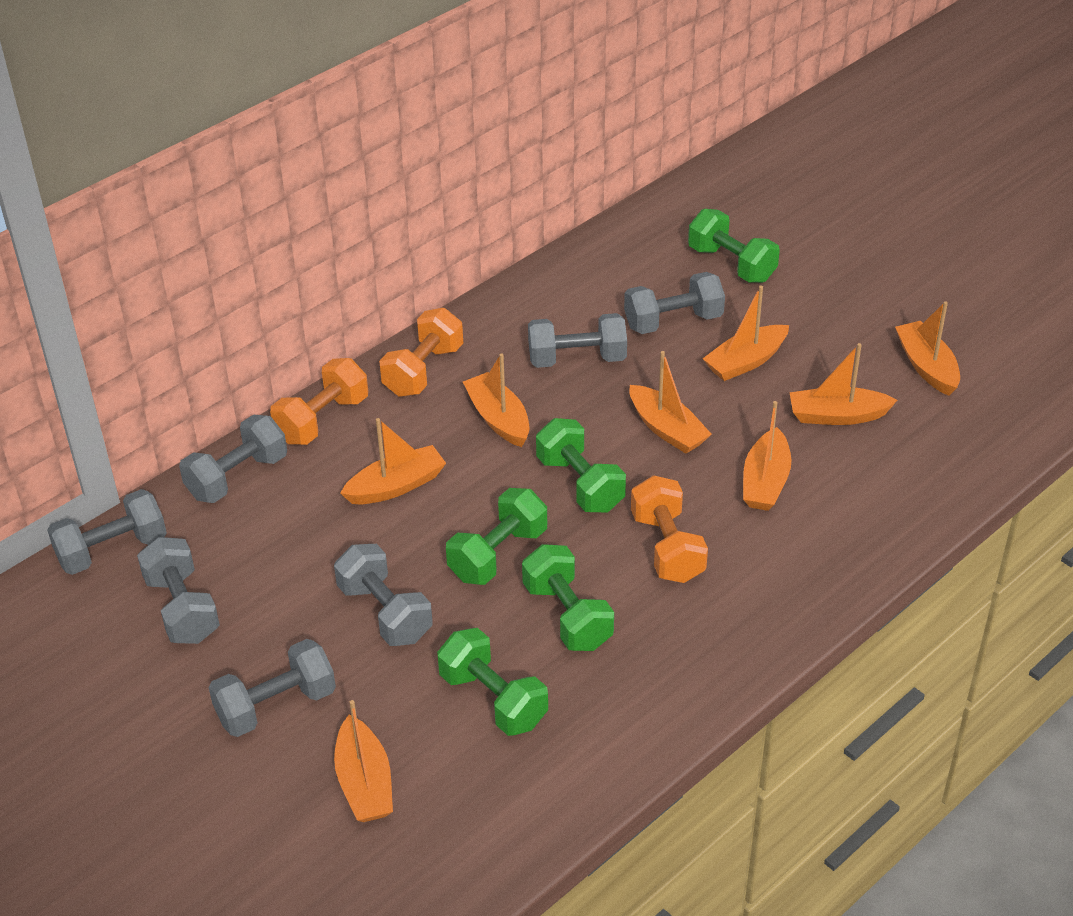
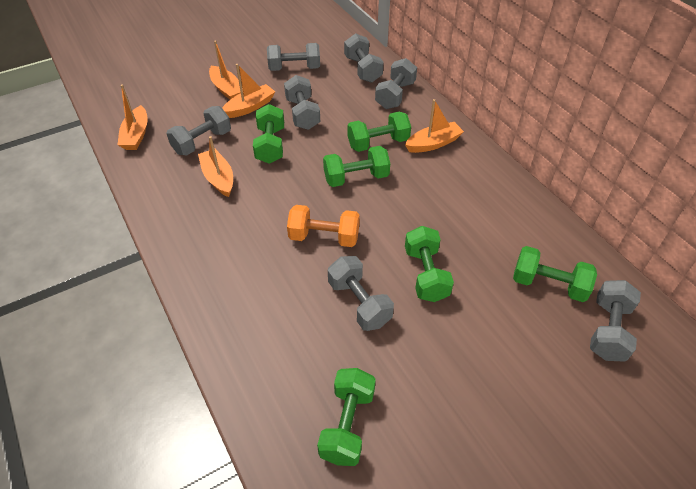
green dumbbell: 5 -> 6
orange boat: 8 -> 5
orange dumbbell: 3 -> 1

